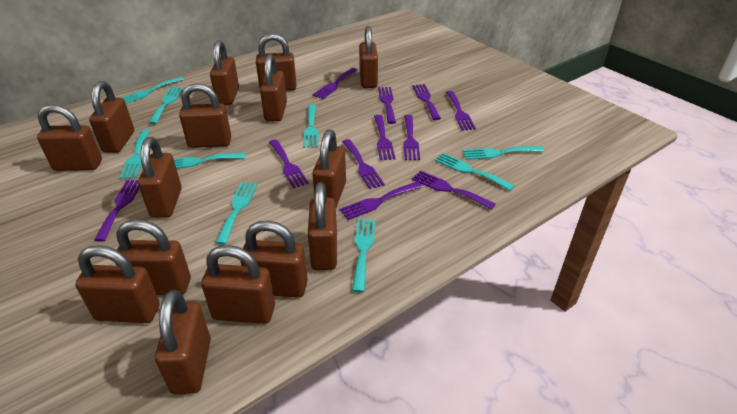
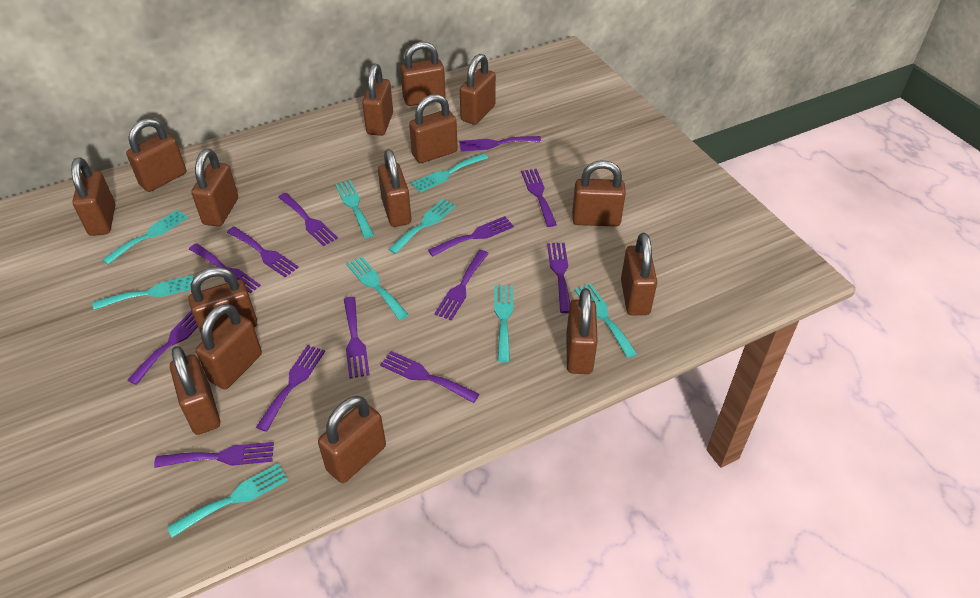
purple fork: 11 -> 13

